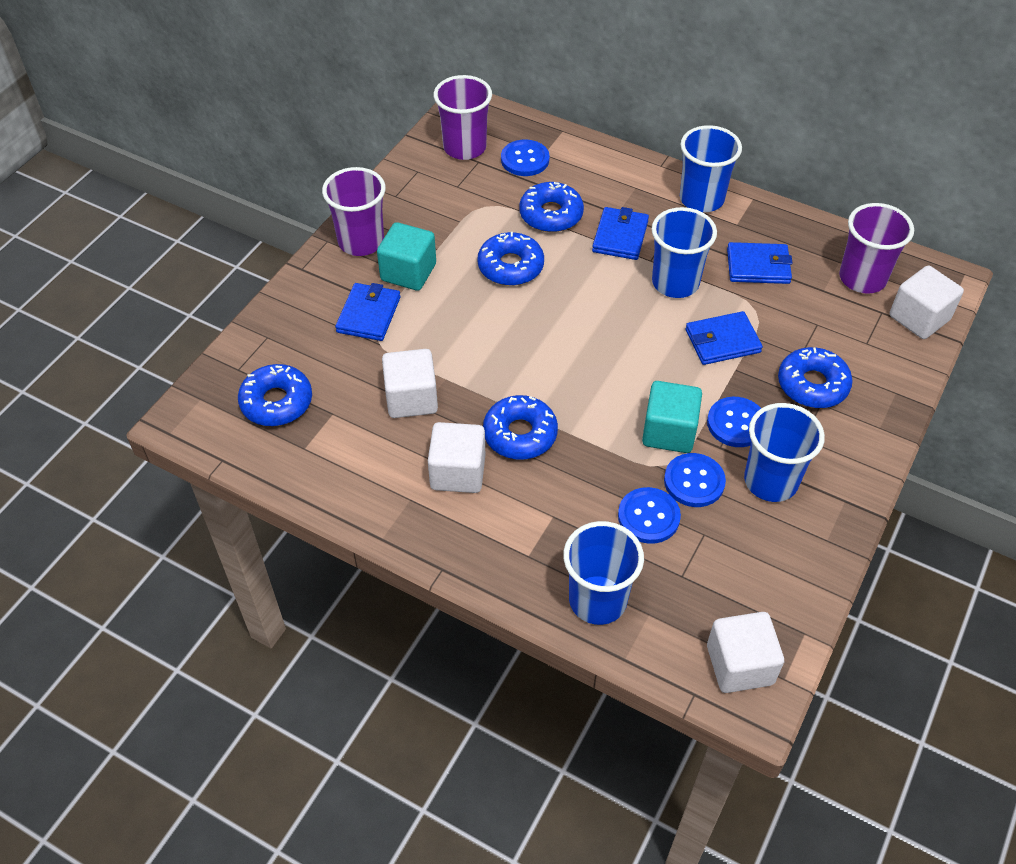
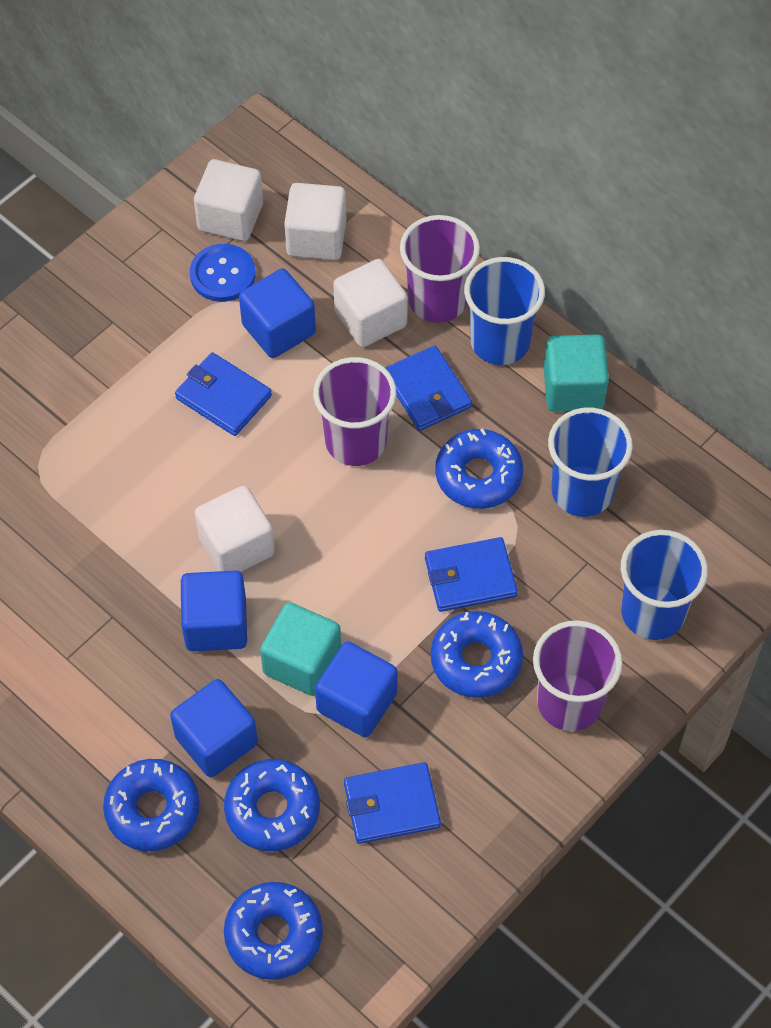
blue button: 4 -> 1
blue cube: 0 -> 4
blue cup: 4 -> 3

